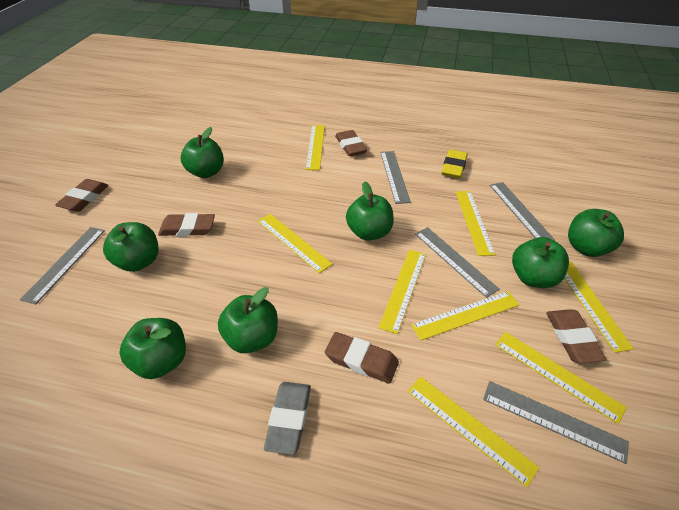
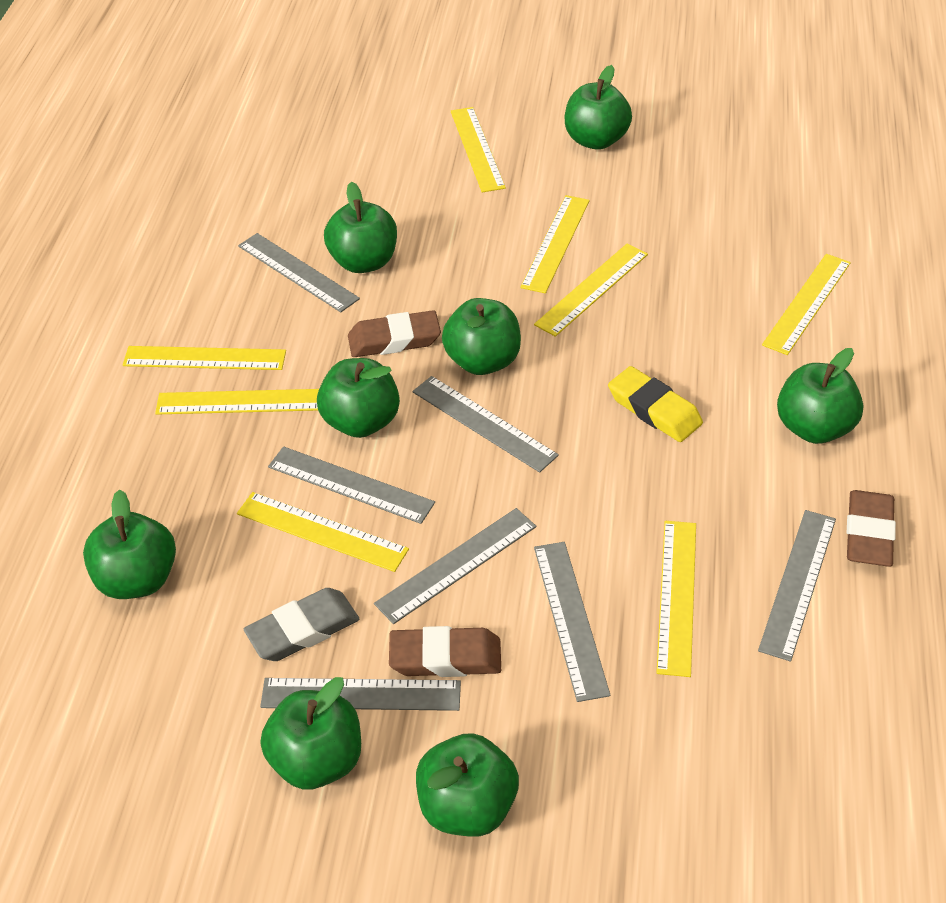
brown eraser: 5 -> 3
green apple: 7 -> 8
grey ruler: 5 -> 7

